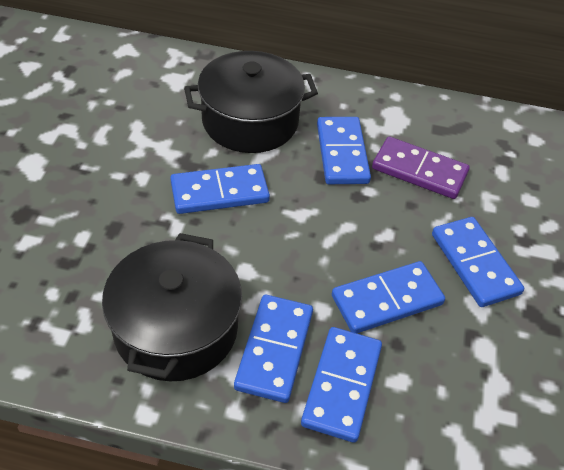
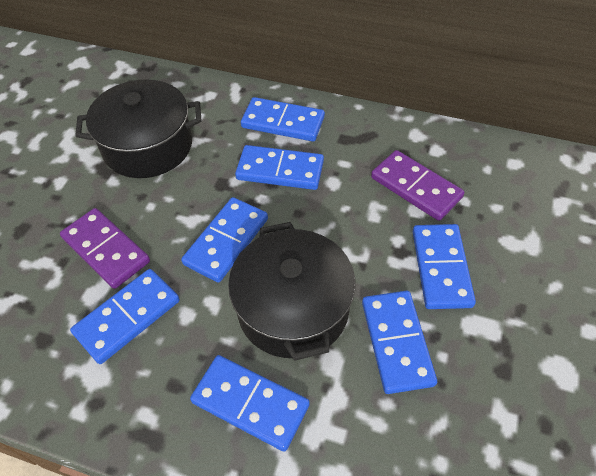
blue domino: 6 -> 7
purple domino: 1 -> 2

